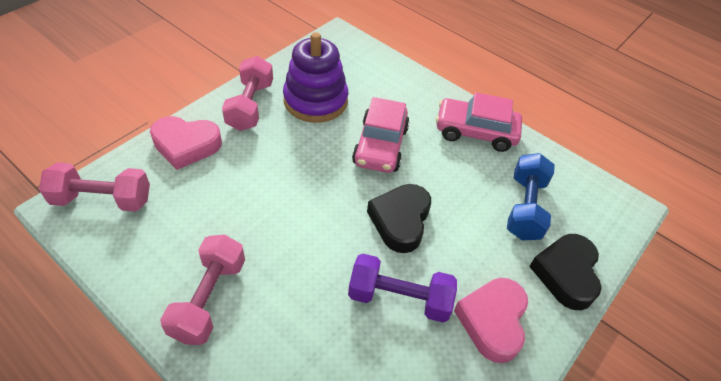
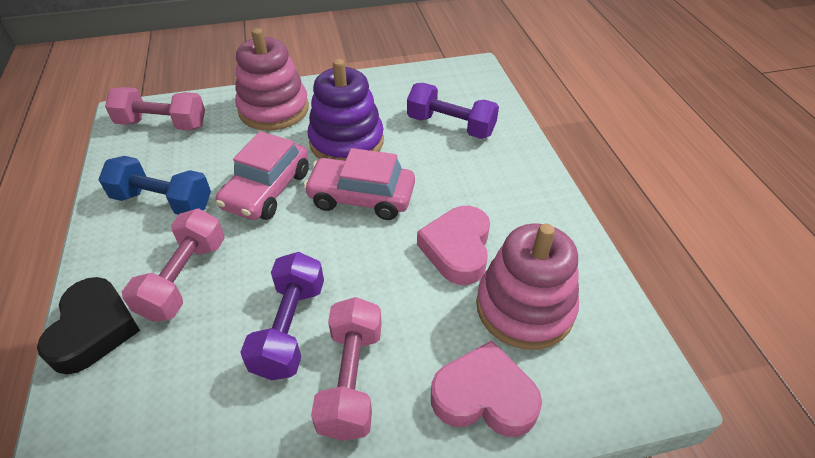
black heart: 2 -> 1
pink stacking toy: 0 -> 2
purple dumbbell: 1 -> 2

